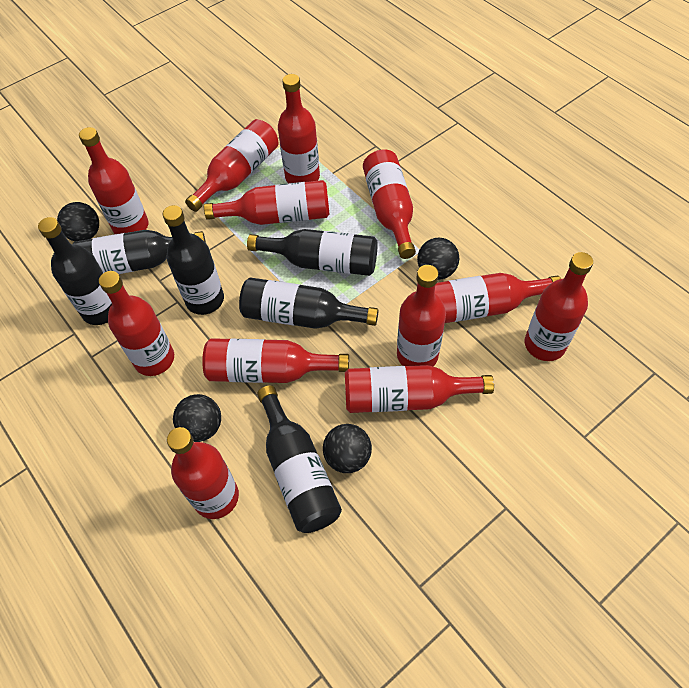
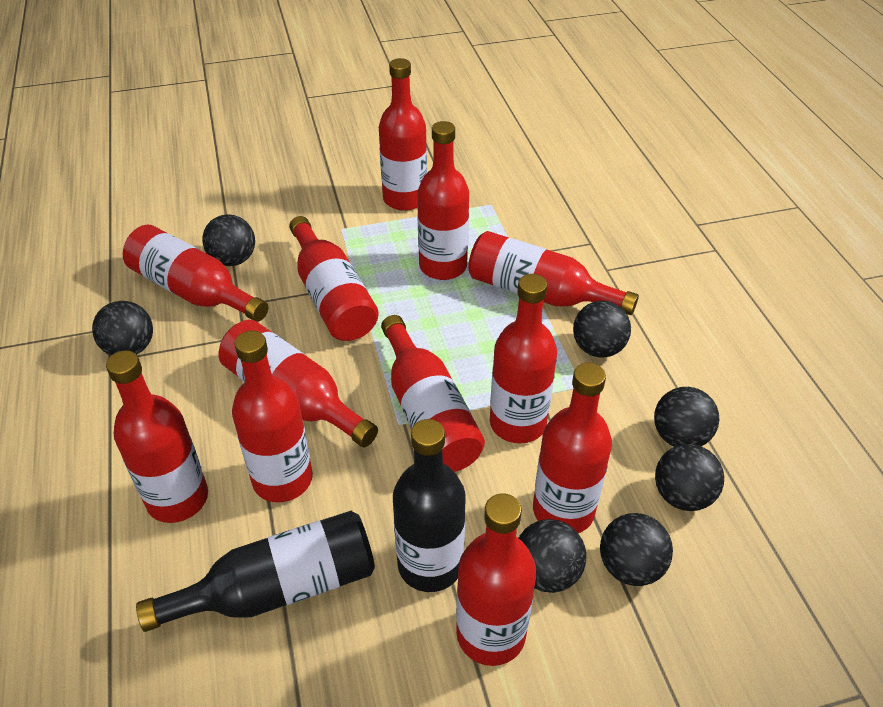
black ball: 4 -> 7
black bottle: 6 -> 2

